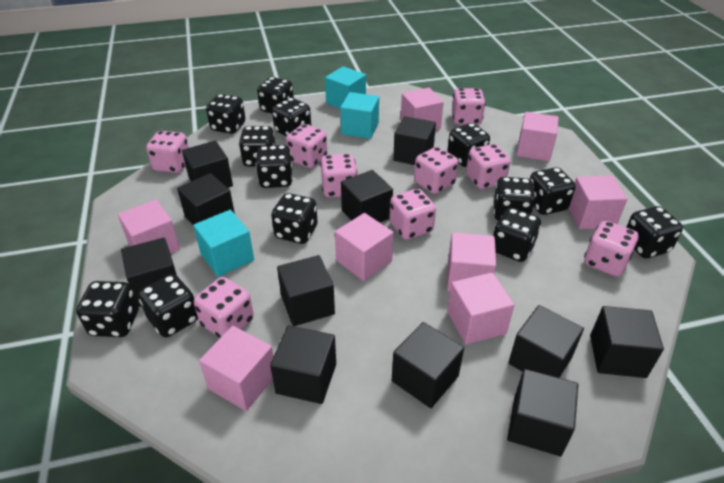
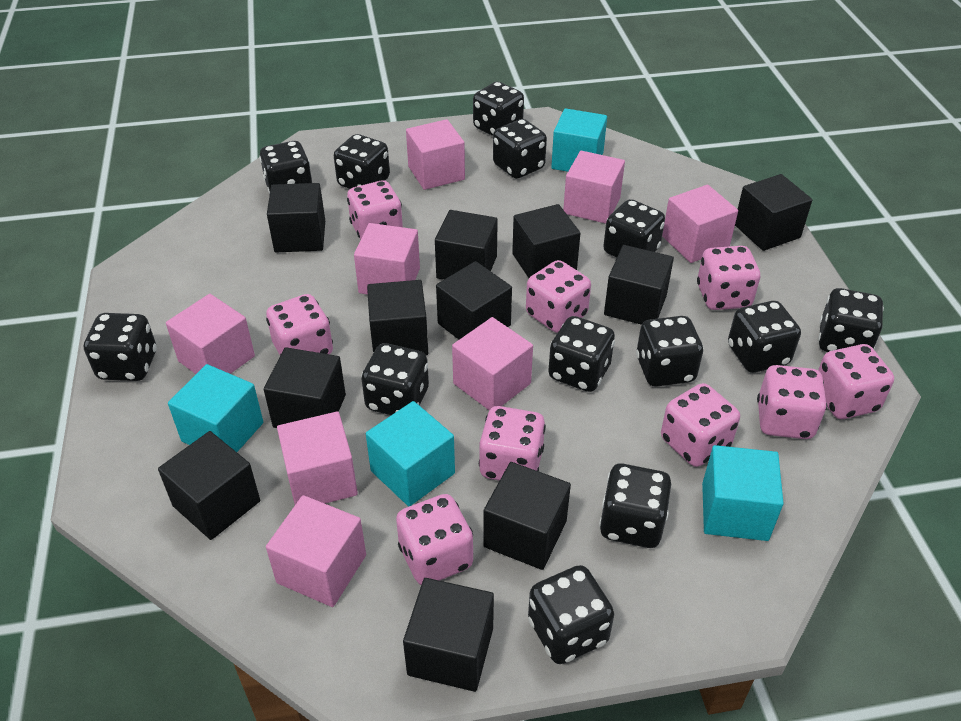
turquoise cube: 3 -> 4

